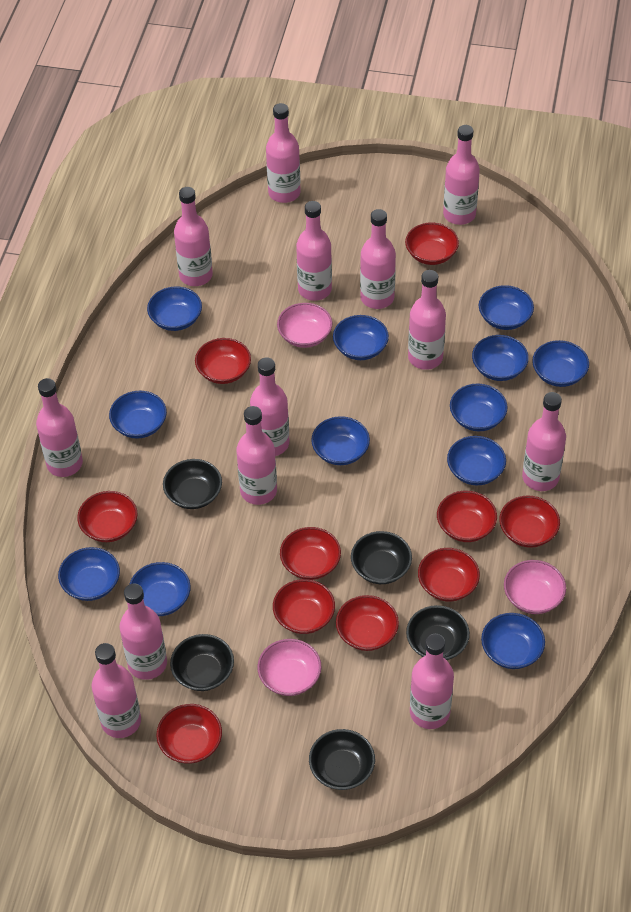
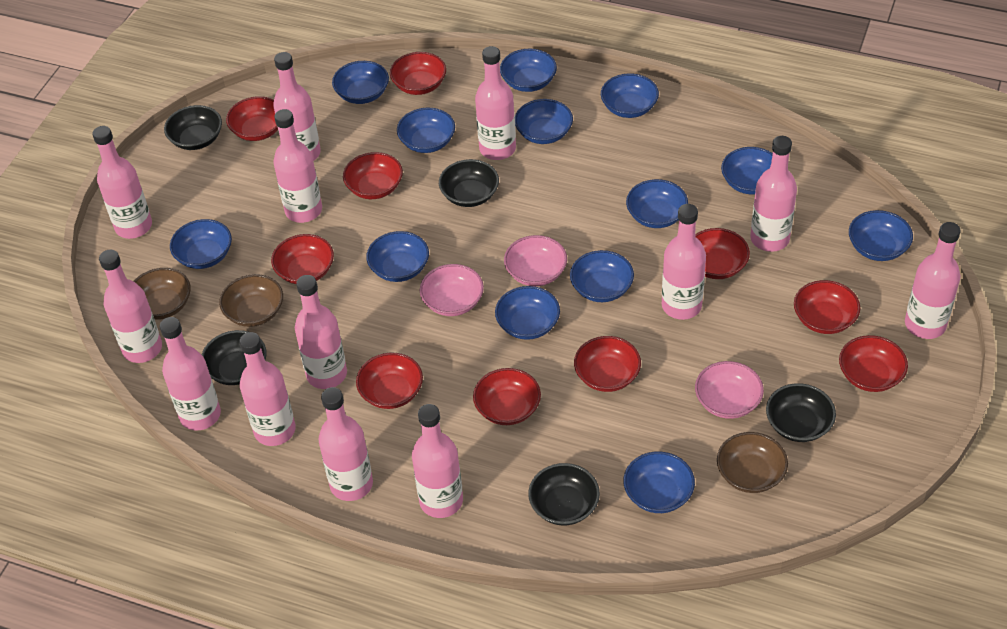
blue bowl: 12 -> 13
brown bowl: 0 -> 3

